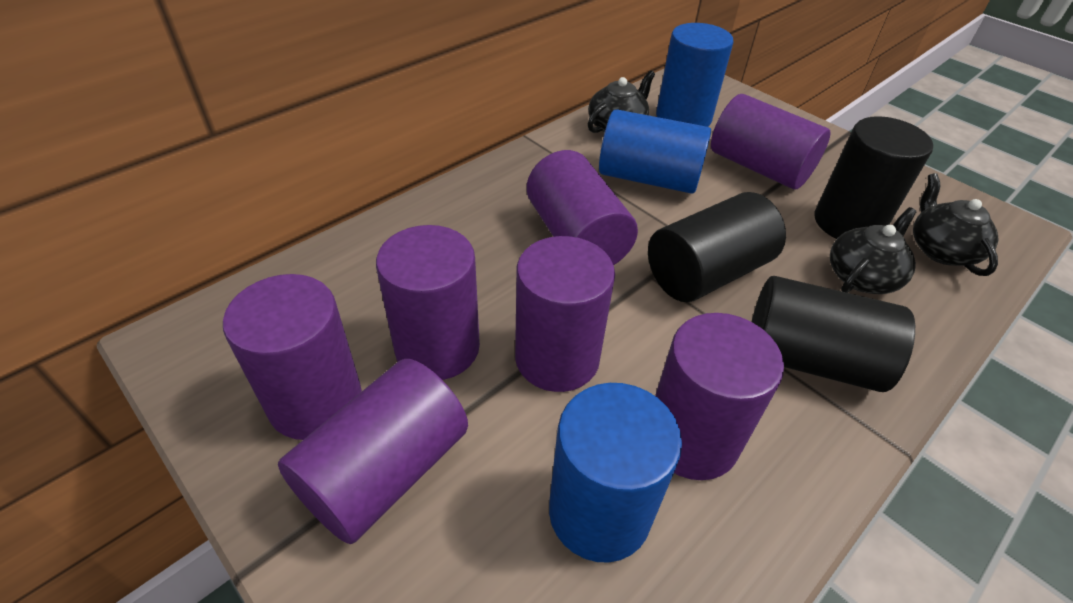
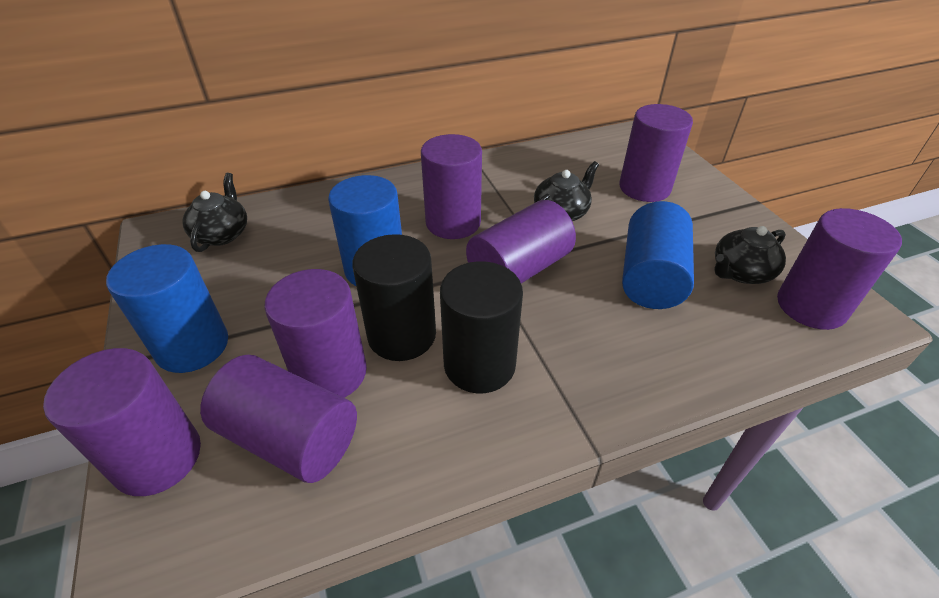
black cylinder: 3 -> 2

